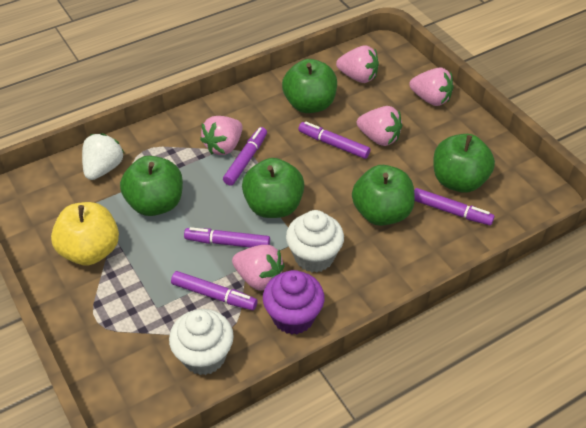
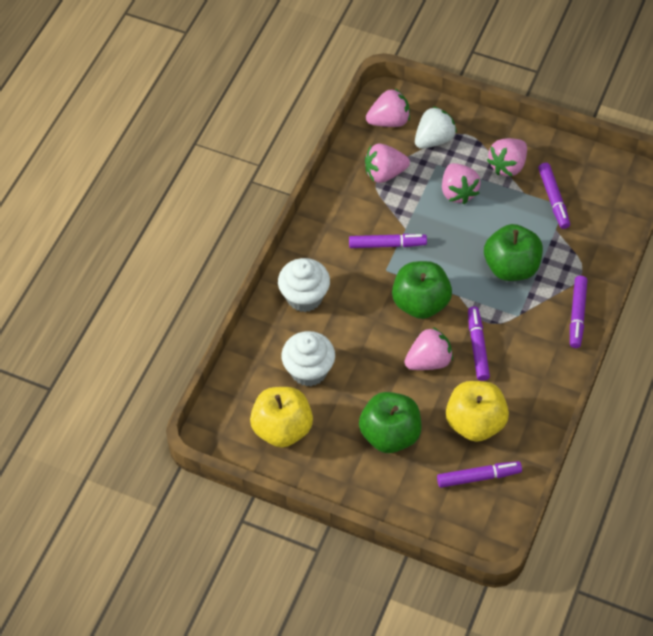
green apple: 5 -> 3
purple cupcake: 1 -> 0
yellow apple: 1 -> 2

